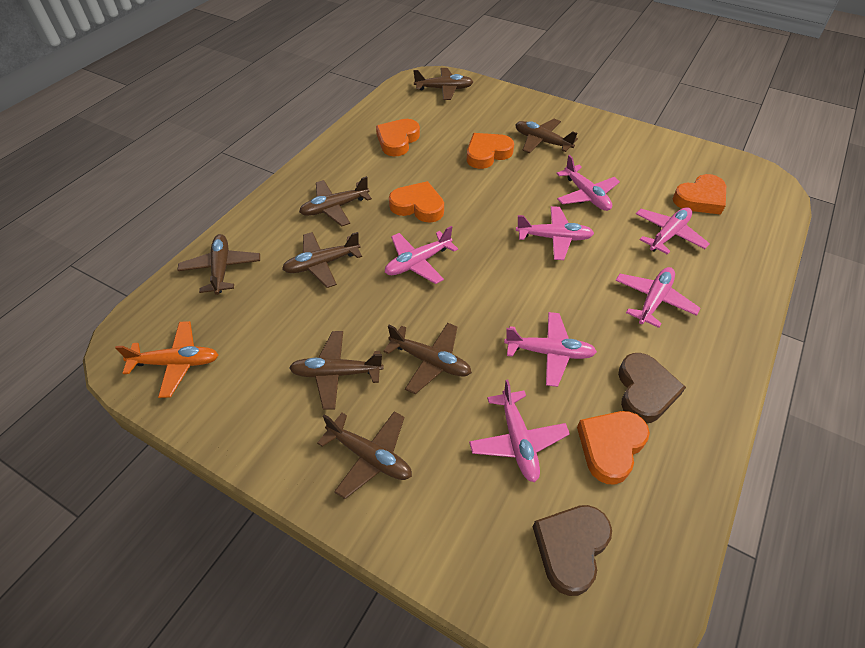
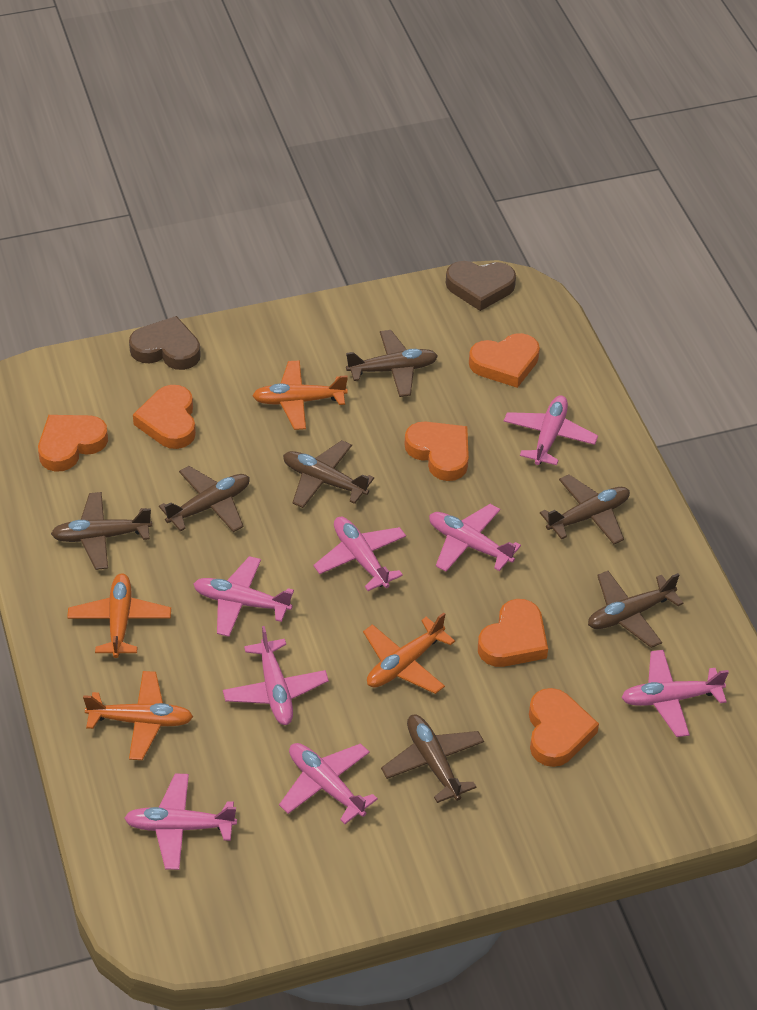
brown plane: 8 -> 7
orange heart: 5 -> 6
orange plane: 1 -> 4
pink plane: 7 -> 8

